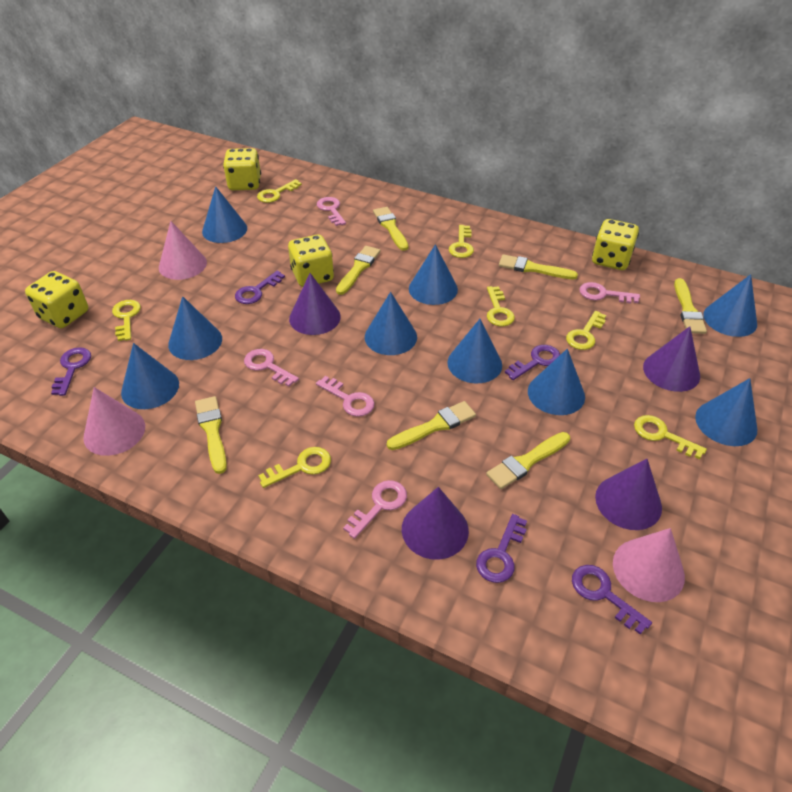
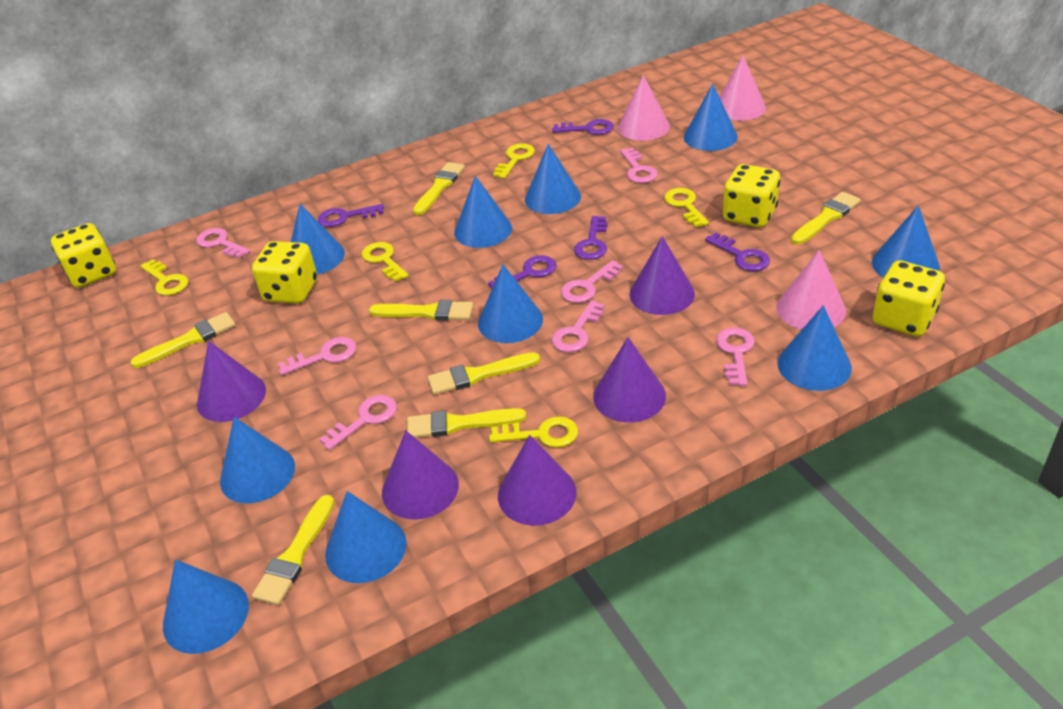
blue cone: 9 -> 10
pink key: 5 -> 7
purple cone: 4 -> 5
yellow key: 7 -> 5

